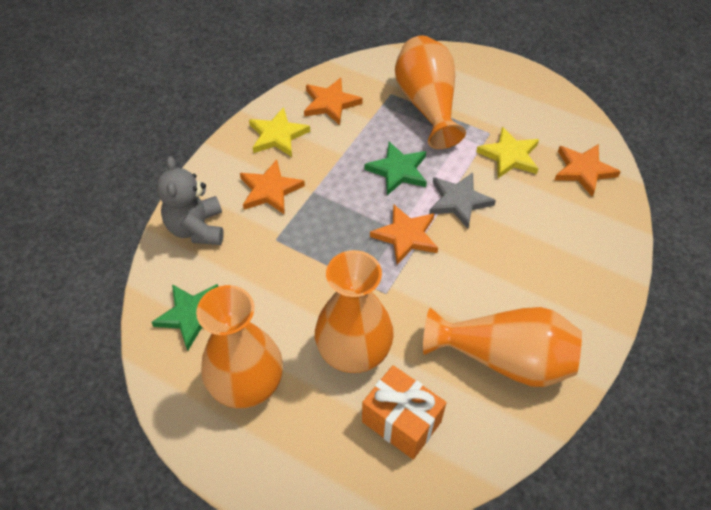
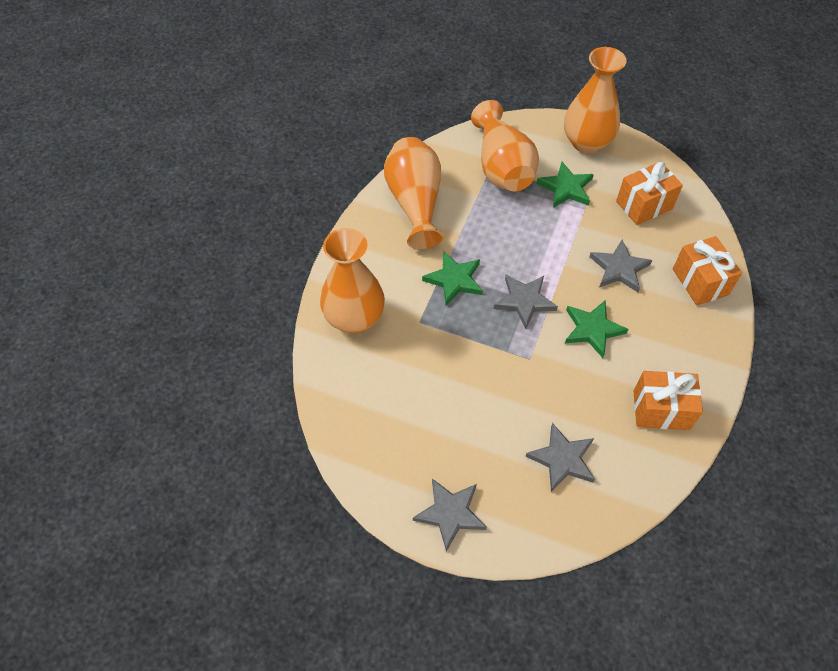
green star: 2 -> 3
grey star: 1 -> 4
grey teddy bear: 1 -> 0
orange gift: 1 -> 3
orange star: 4 -> 0
yellow star: 2 -> 0

